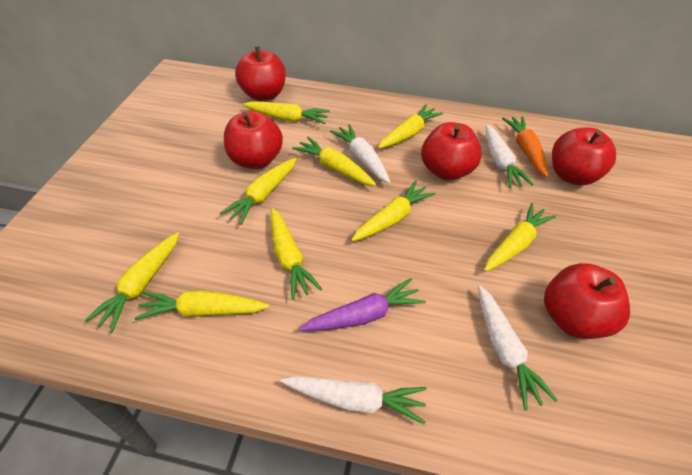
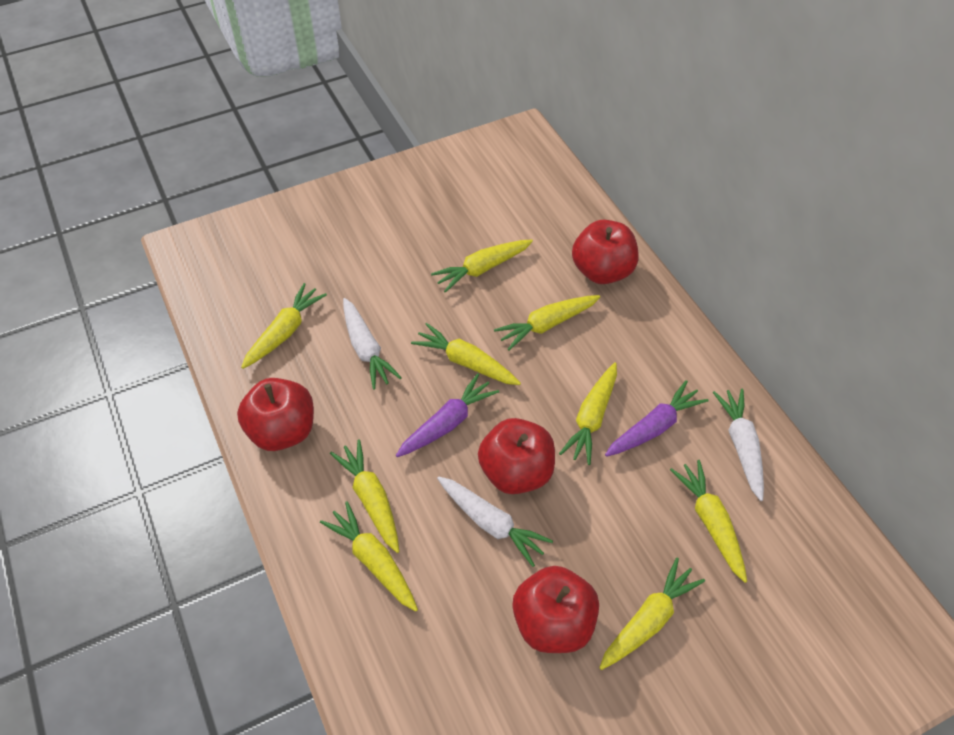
orange carrot: 1 -> 0
purple carrot: 1 -> 2
red apple: 5 -> 4
white carrot: 4 -> 3

